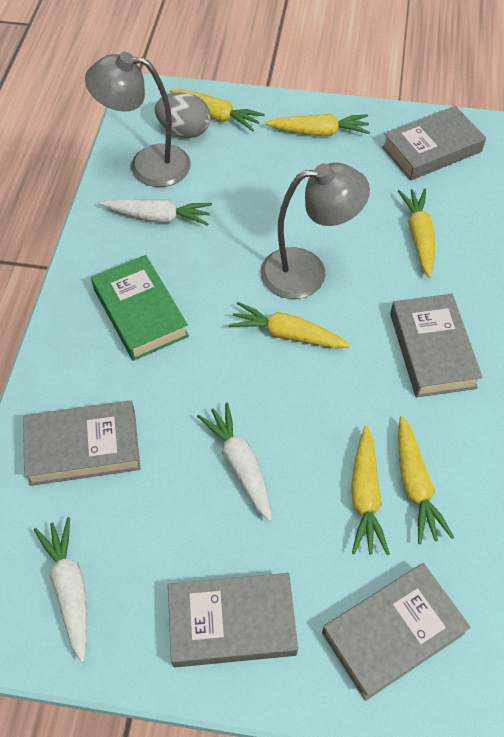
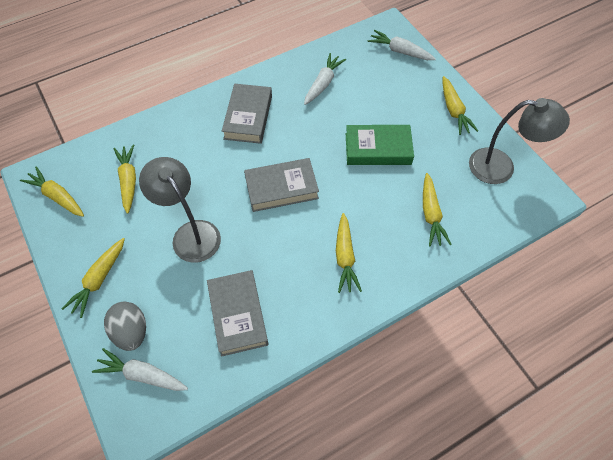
grey book: 5 -> 3

